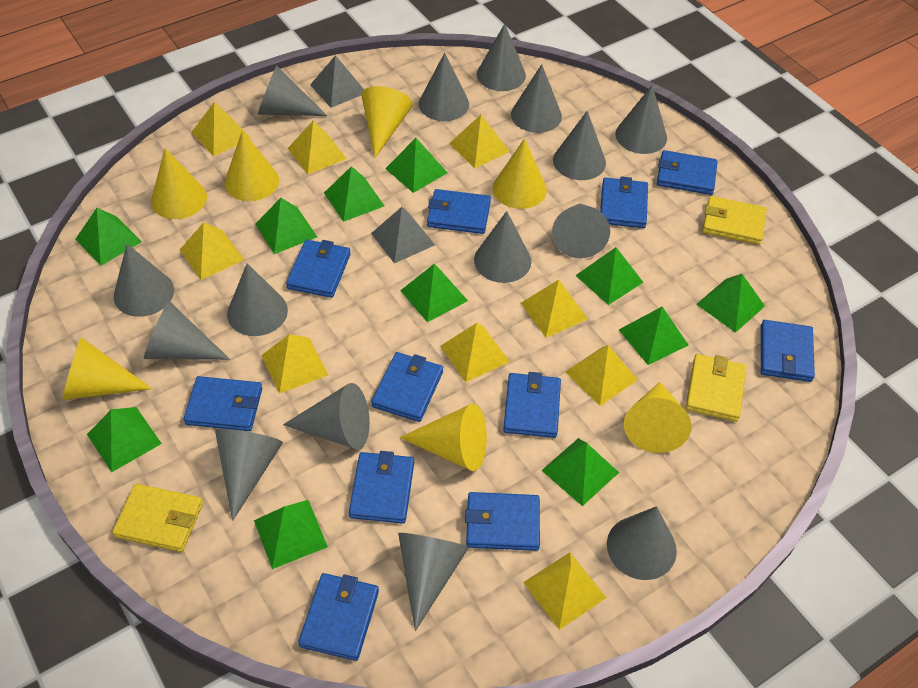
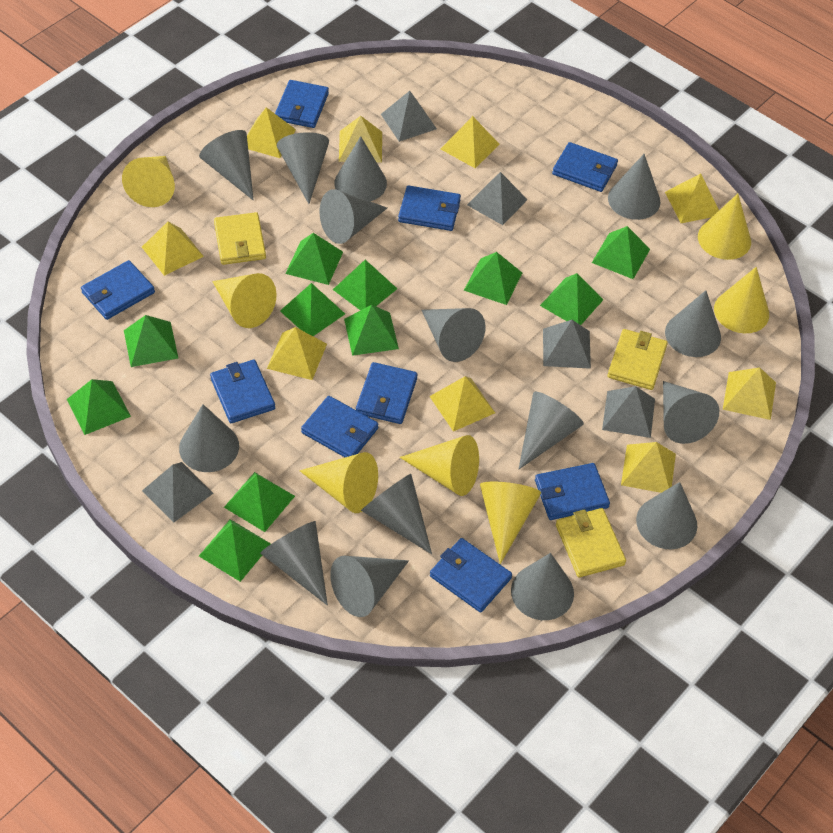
blue wallet: 11 -> 9
grey pyramid: 2 -> 5

